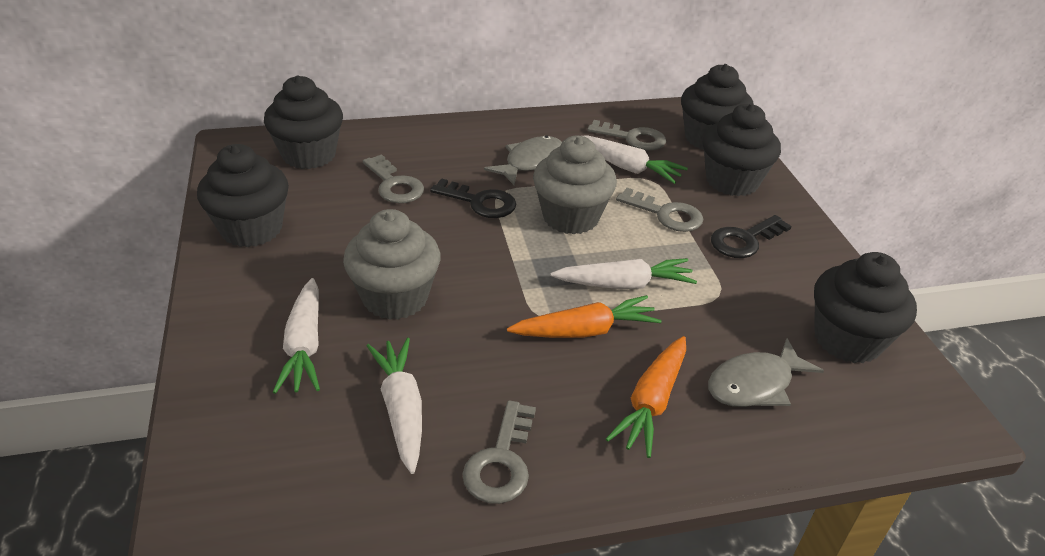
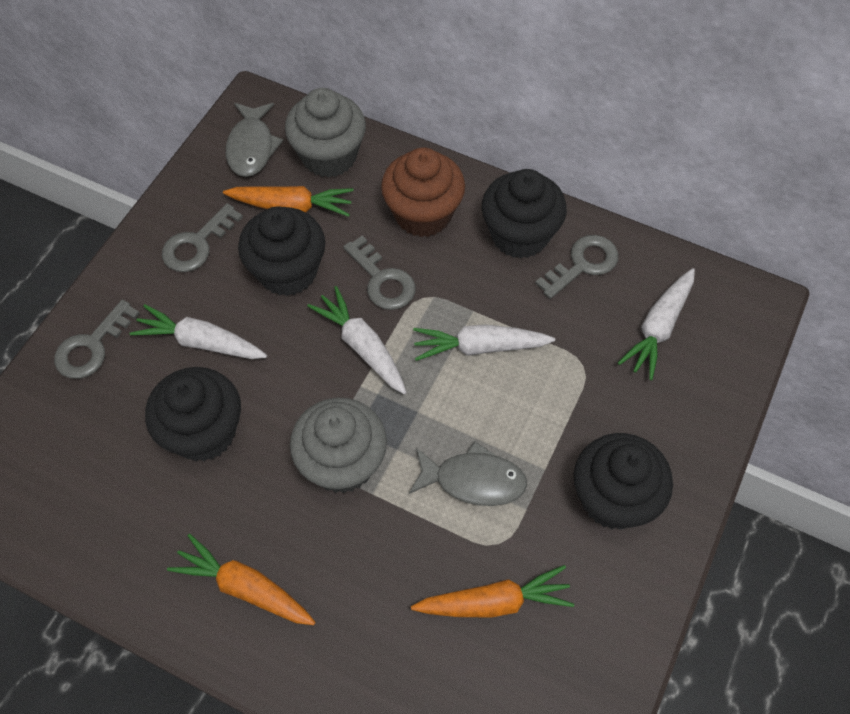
black cupcake: 5 -> 4
black key: 2 -> 0
brown cupcake: 0 -> 1
orange carrot: 2 -> 3

